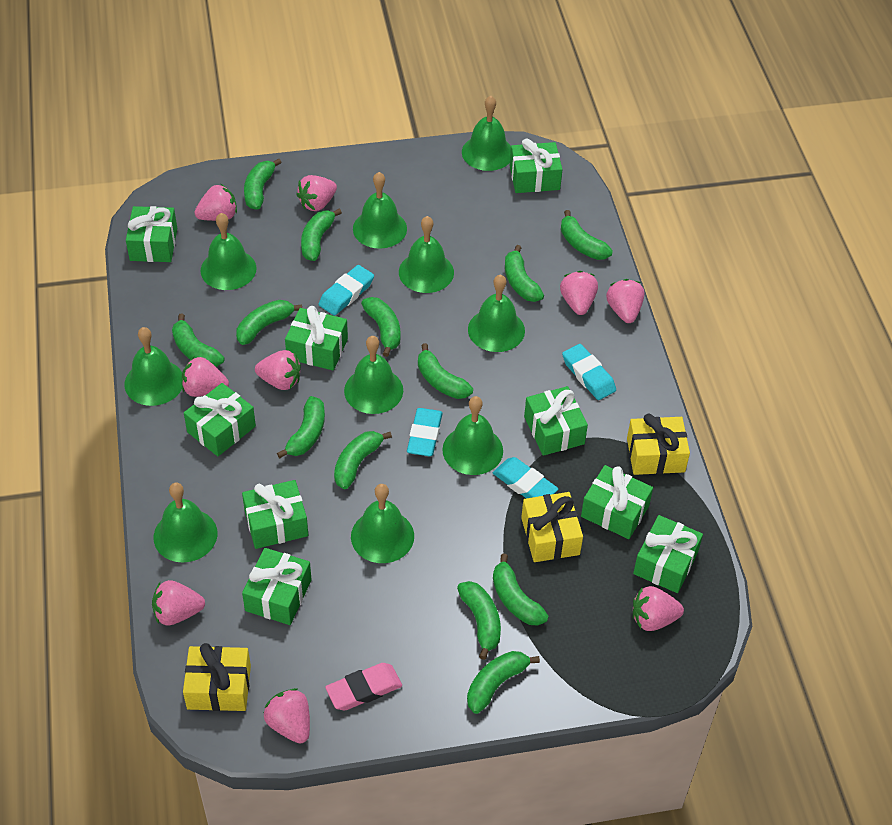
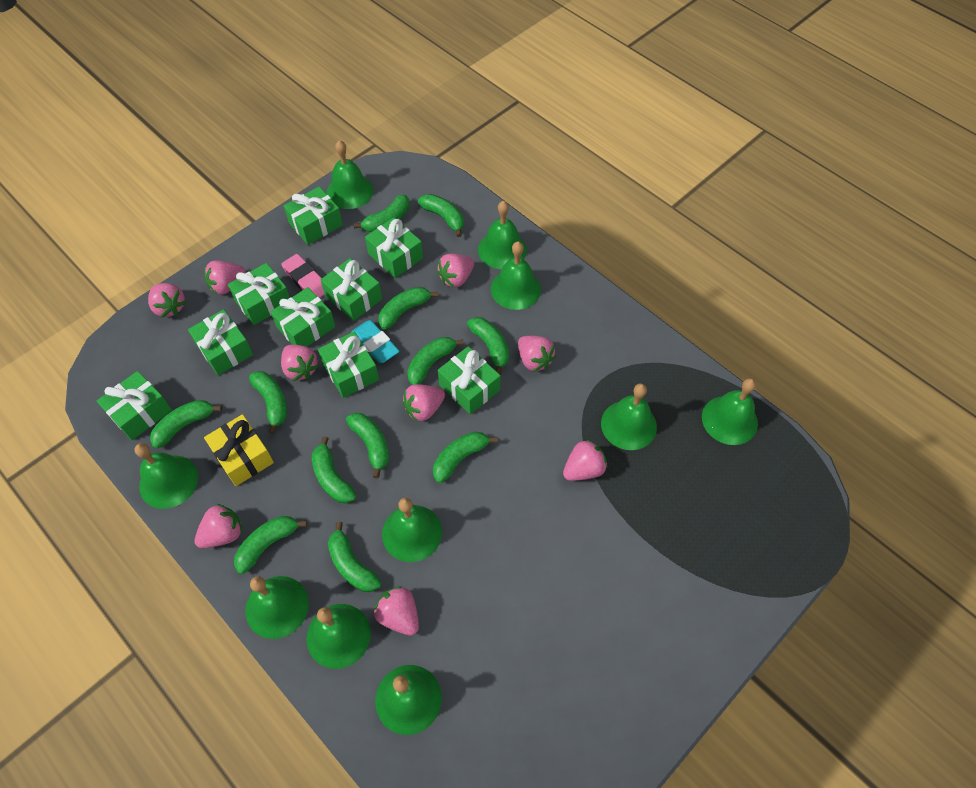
green banana: 13 -> 12
turquoise eraser: 4 -> 1
yellow gift: 3 -> 1

